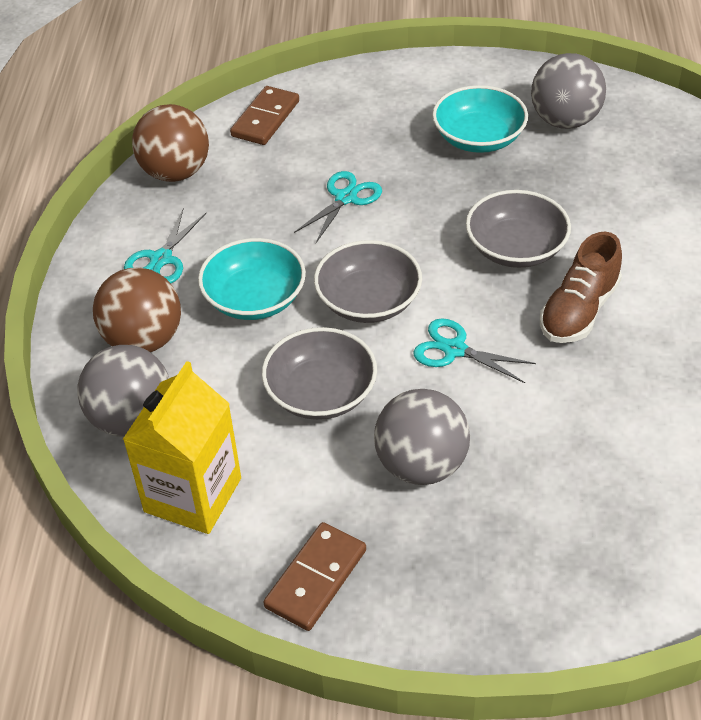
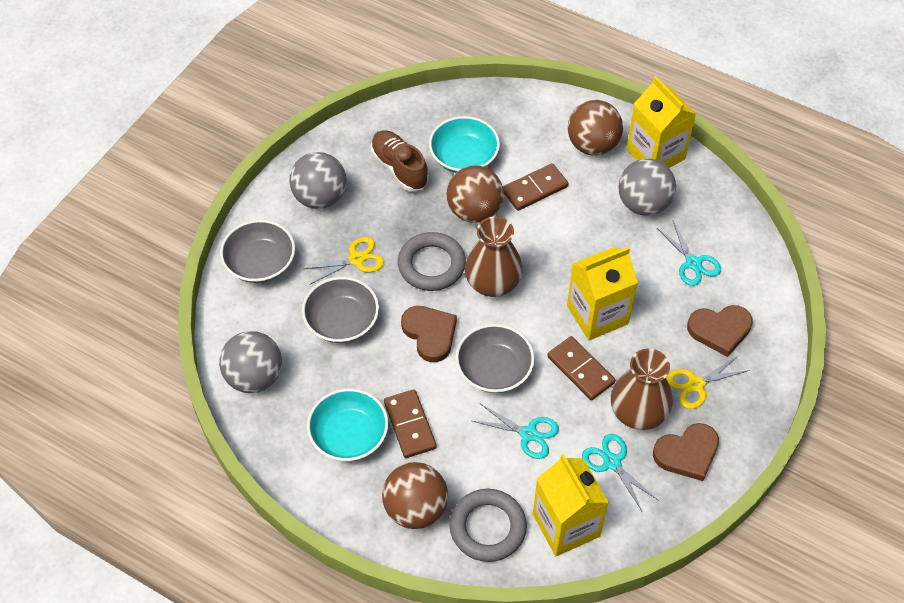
brown ball: 2 -> 3
brown domino: 2 -> 3
brown heart: 0 -> 3
brown vase: 0 -> 2
grey ring: 0 -> 2
yellow carton: 1 -> 3
yellow scissors: 0 -> 2

